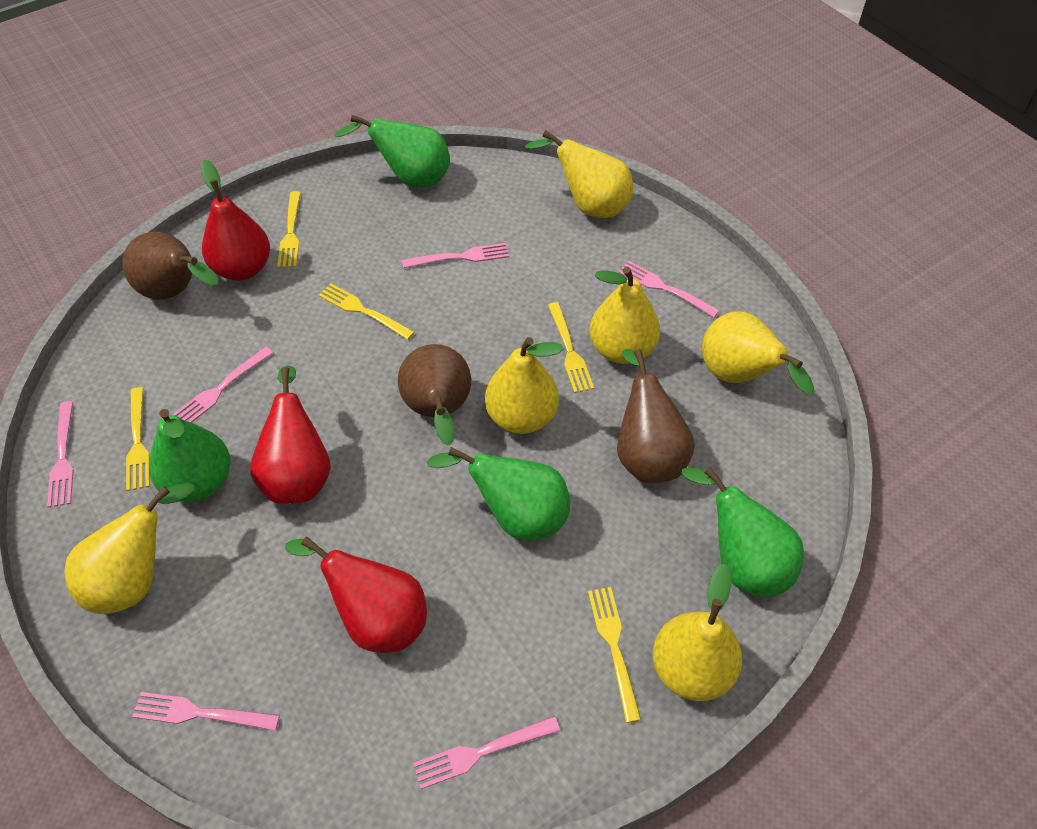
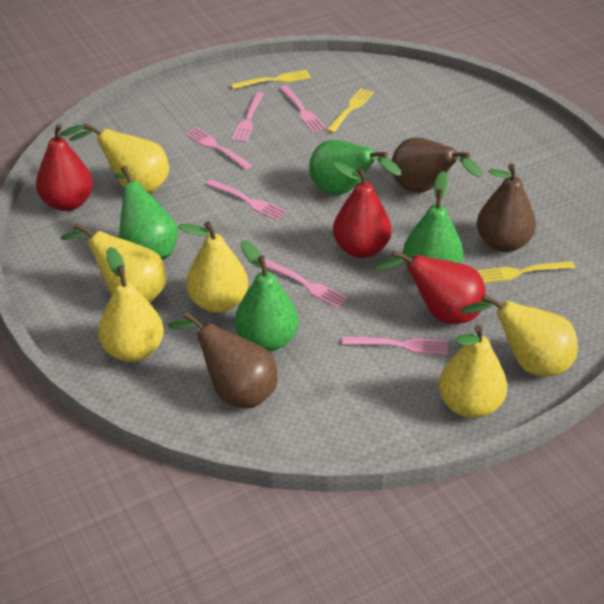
yellow fork: 5 -> 3

